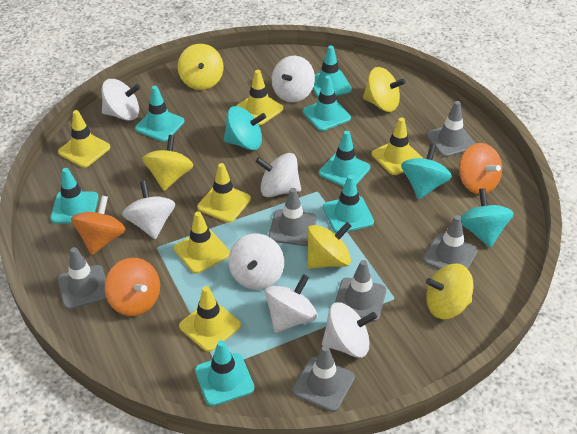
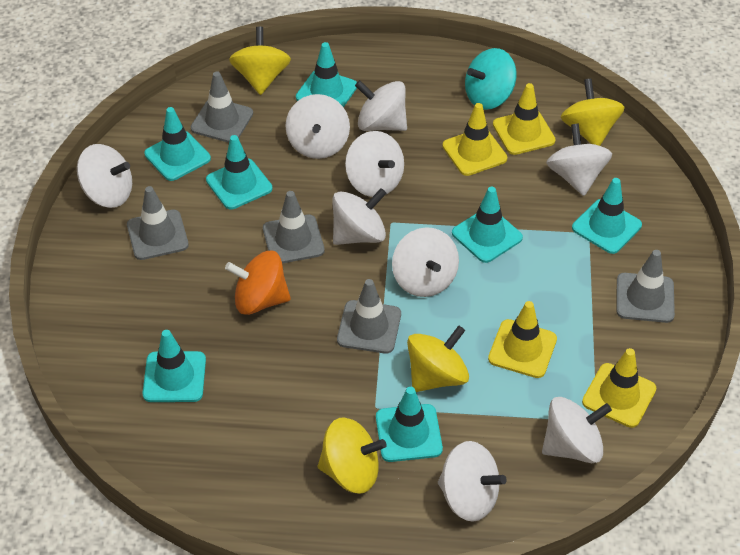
grey traffic cone: 6 -> 5
orange spinning top: 3 -> 1
turquoise spinning top: 3 -> 1
white spinning top: 7 -> 9
yellow spinning top: 5 -> 4
yellow traffic cone: 6 -> 4

